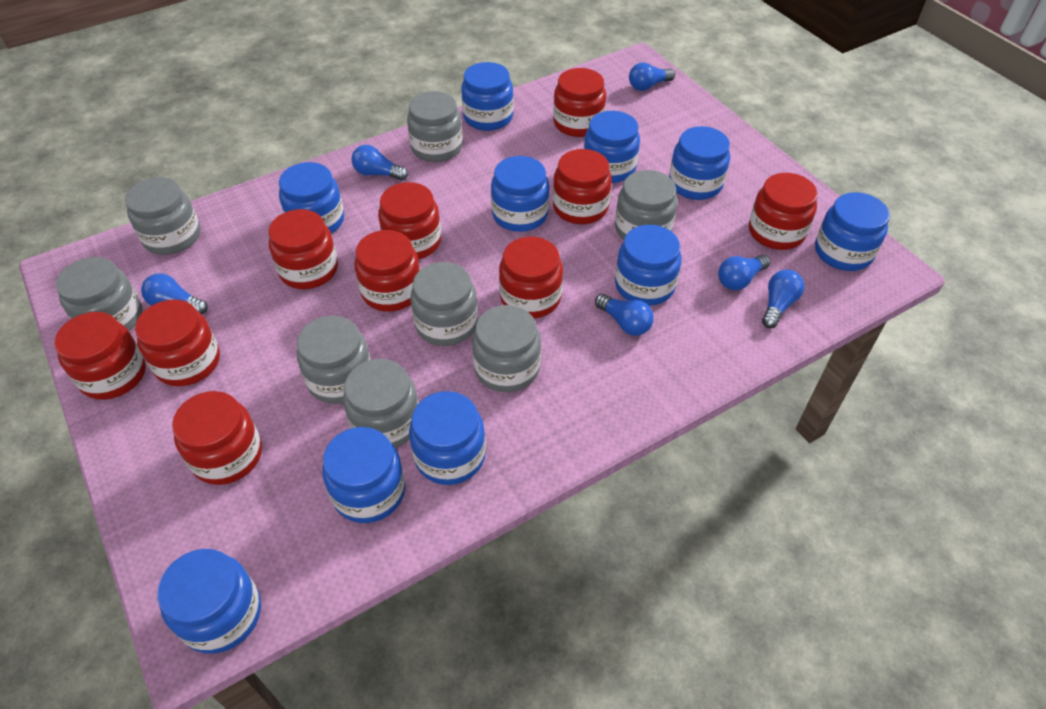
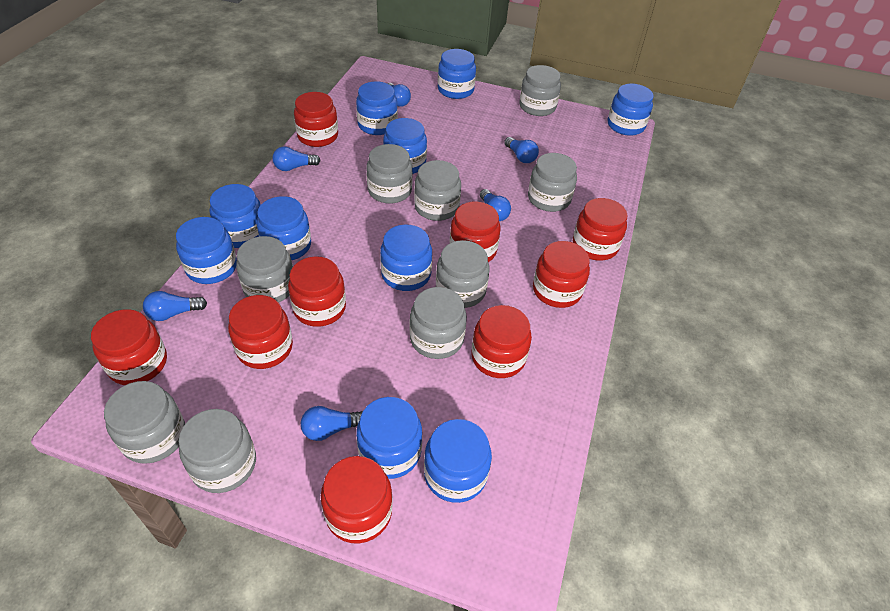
grey jar: 8 -> 9
red jar: 10 -> 9

